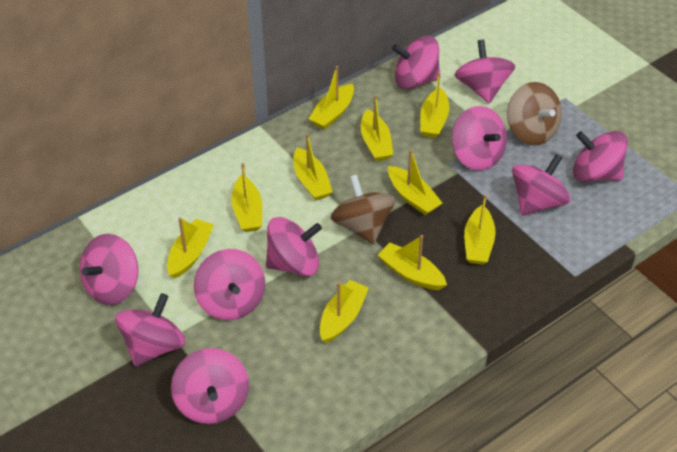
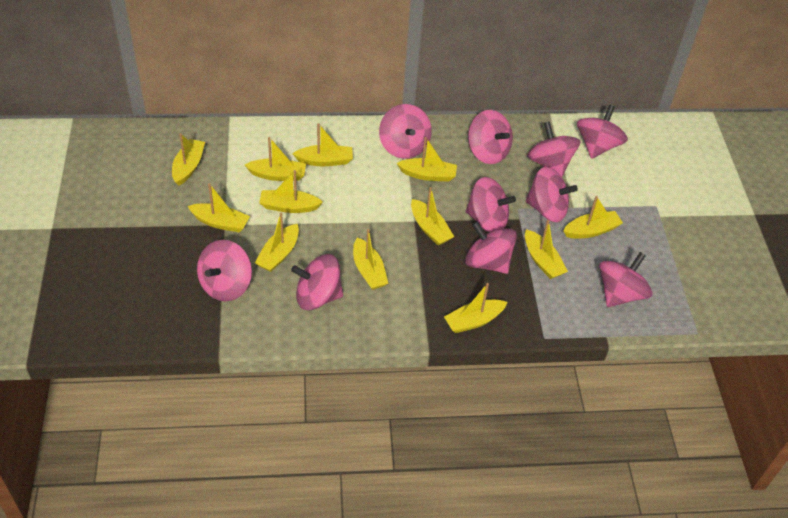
brown spinning top: 2 -> 0
yellow boat: 10 -> 12

